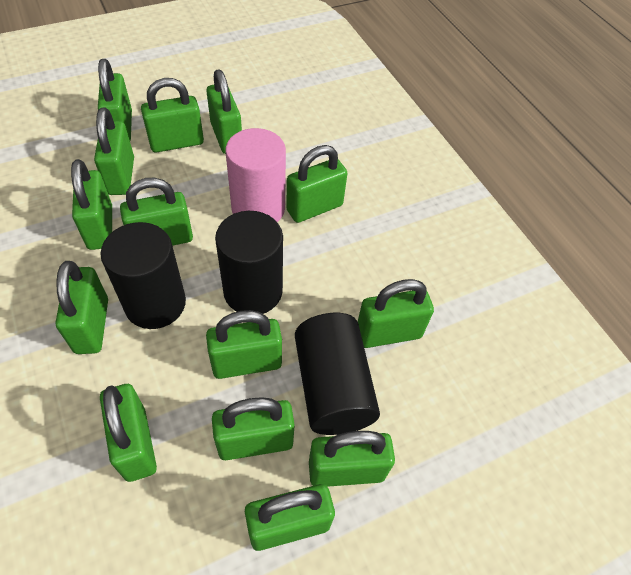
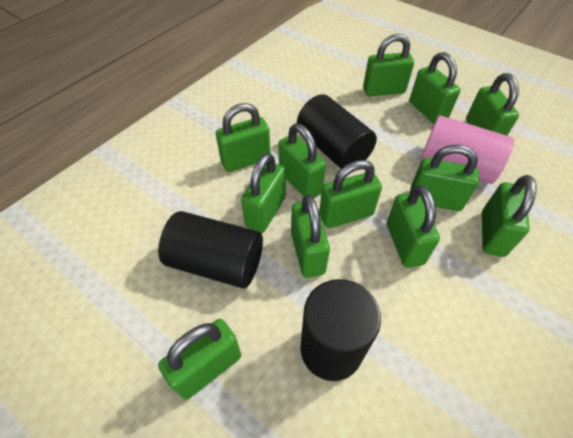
green padlock: 14 -> 12

